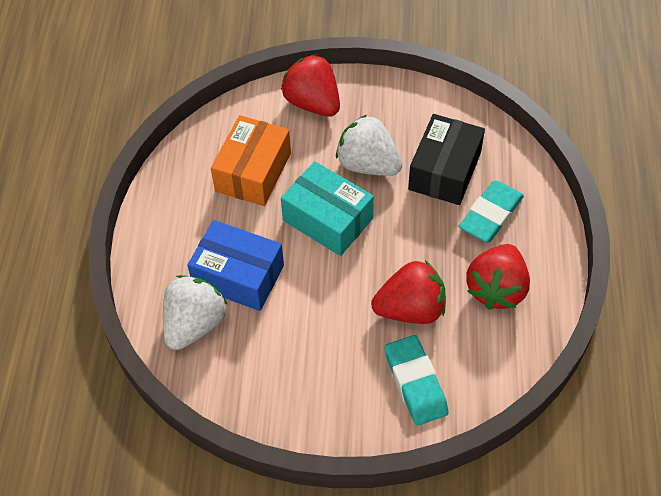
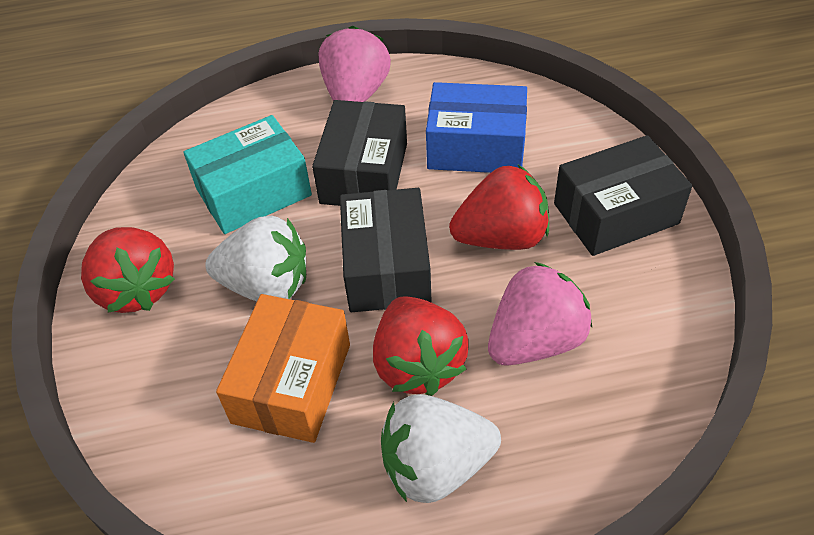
black box: 1 -> 3
pink strawberry: 0 -> 2
turquoise eraser: 2 -> 0

